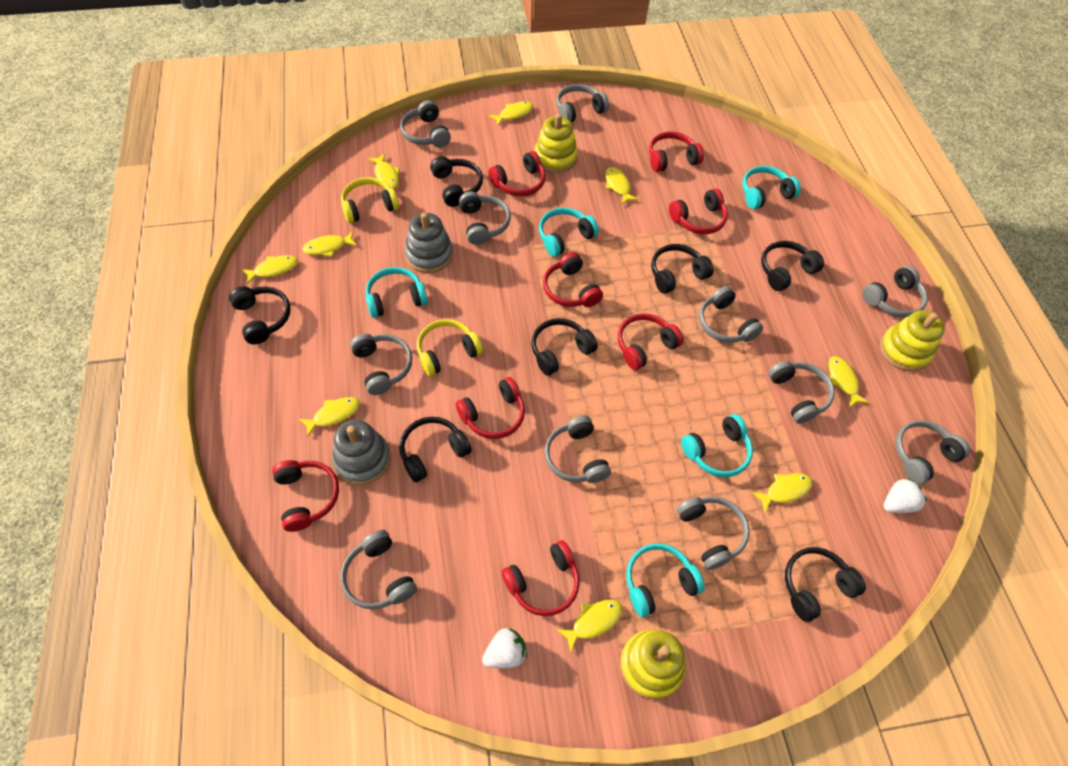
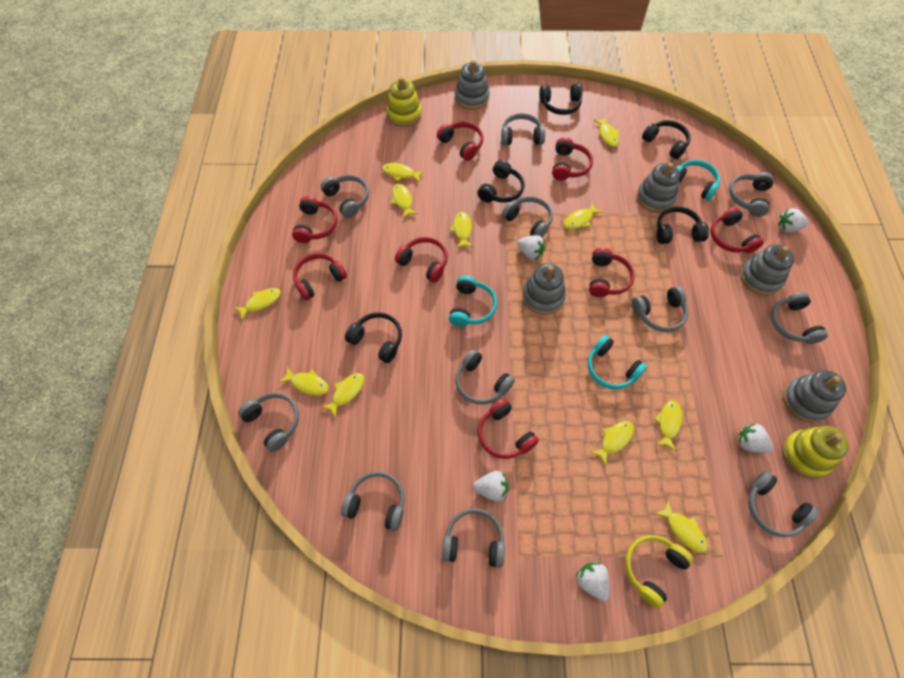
black headphones: 7 -> 5
grey stacking toy: 2 -> 5
turquoise headphones: 5 -> 3
white strawberry: 2 -> 5
yellow fish: 9 -> 11
yellow headphones: 2 -> 1
yellow stacking toy: 3 -> 2

